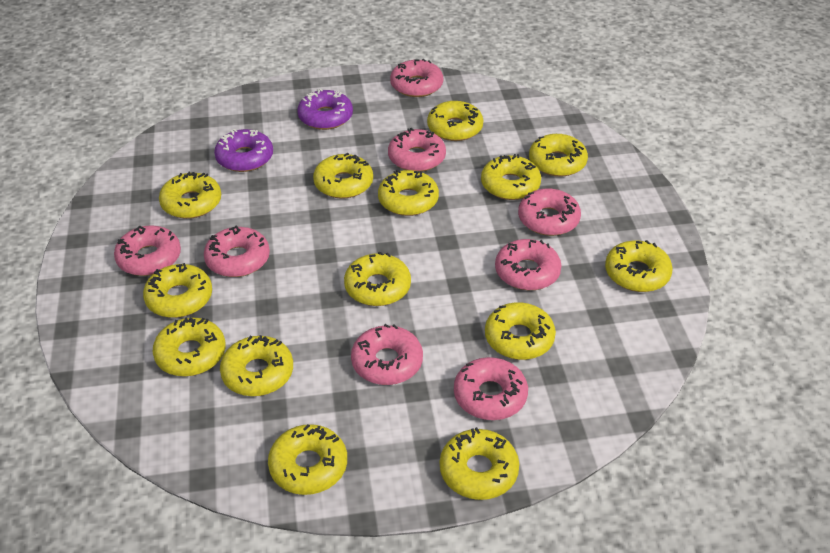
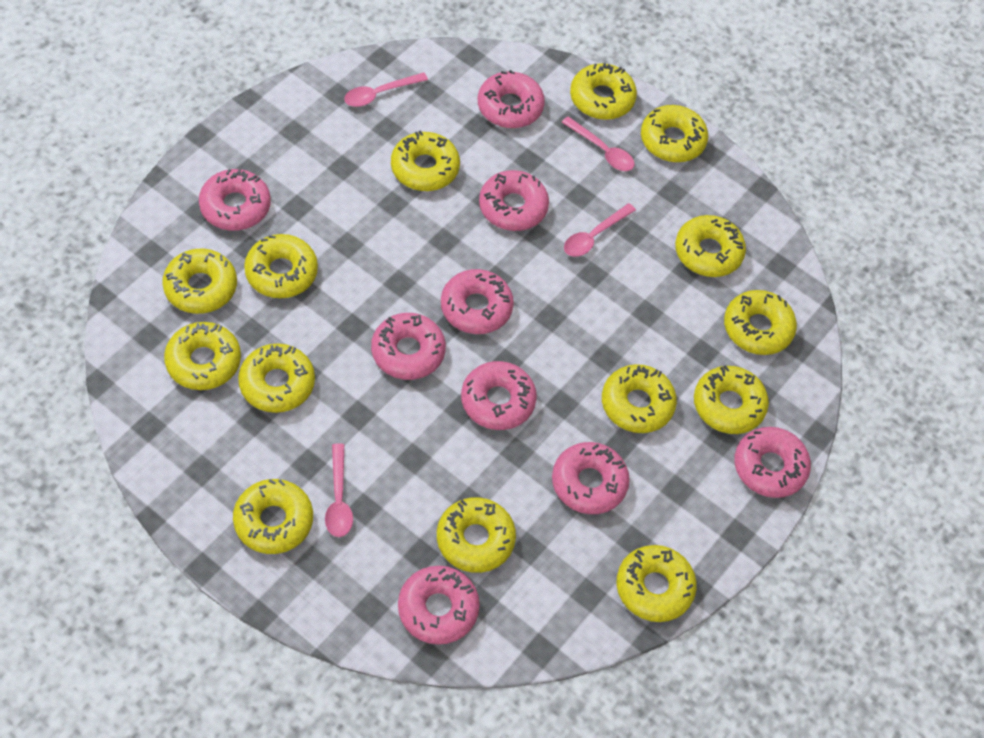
pink donut: 8 -> 9
pink spoon: 0 -> 4
purple donut: 2 -> 0

